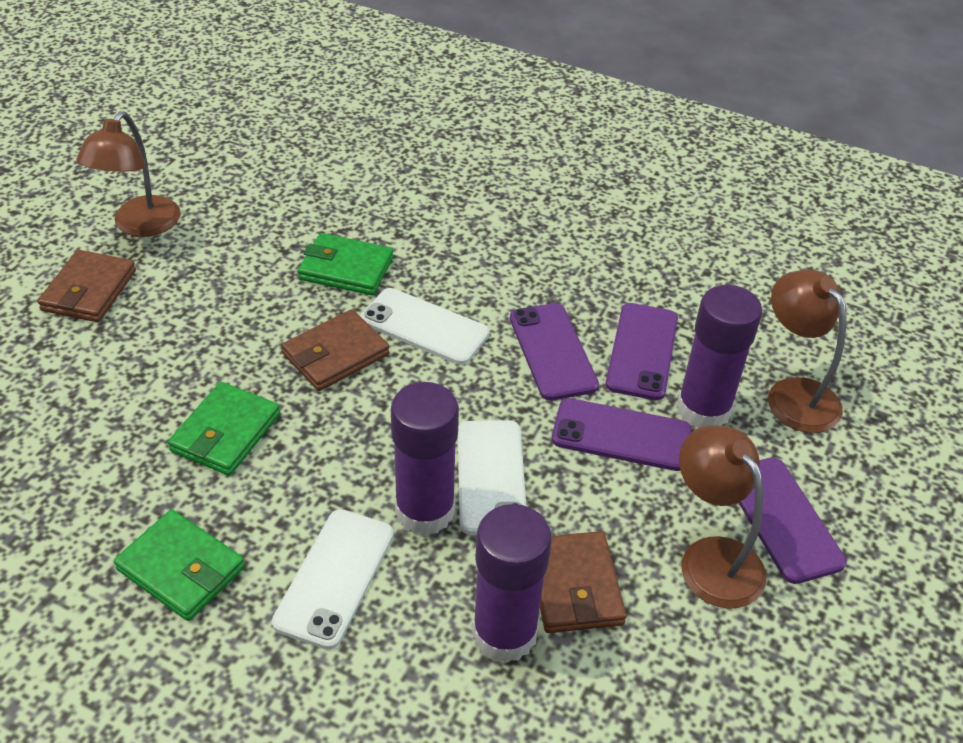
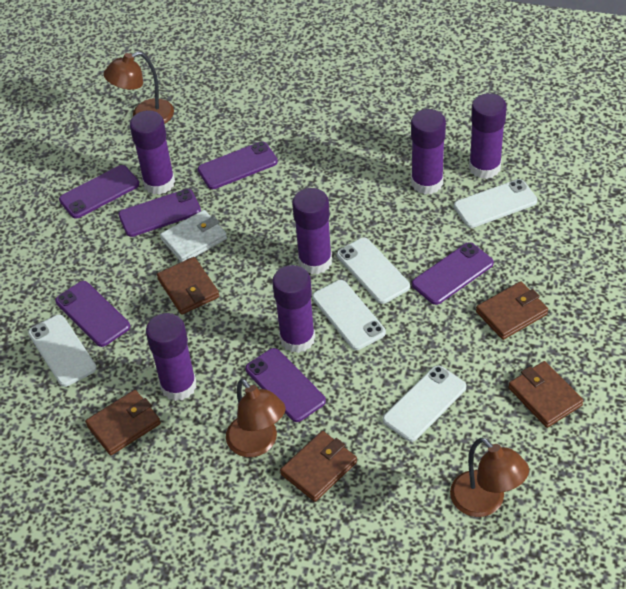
brown wallet: 3 -> 5
green wallet: 3 -> 0
purple glue stick: 3 -> 6
purple phone: 4 -> 6
white phone: 3 -> 5
white wallet: 0 -> 1

